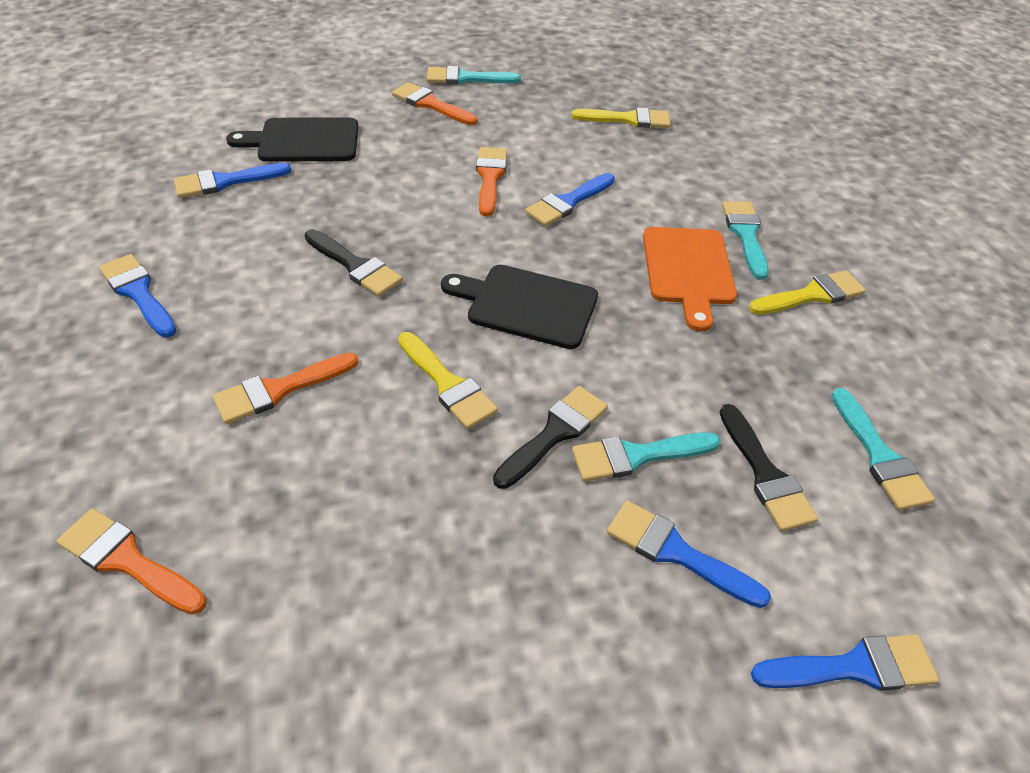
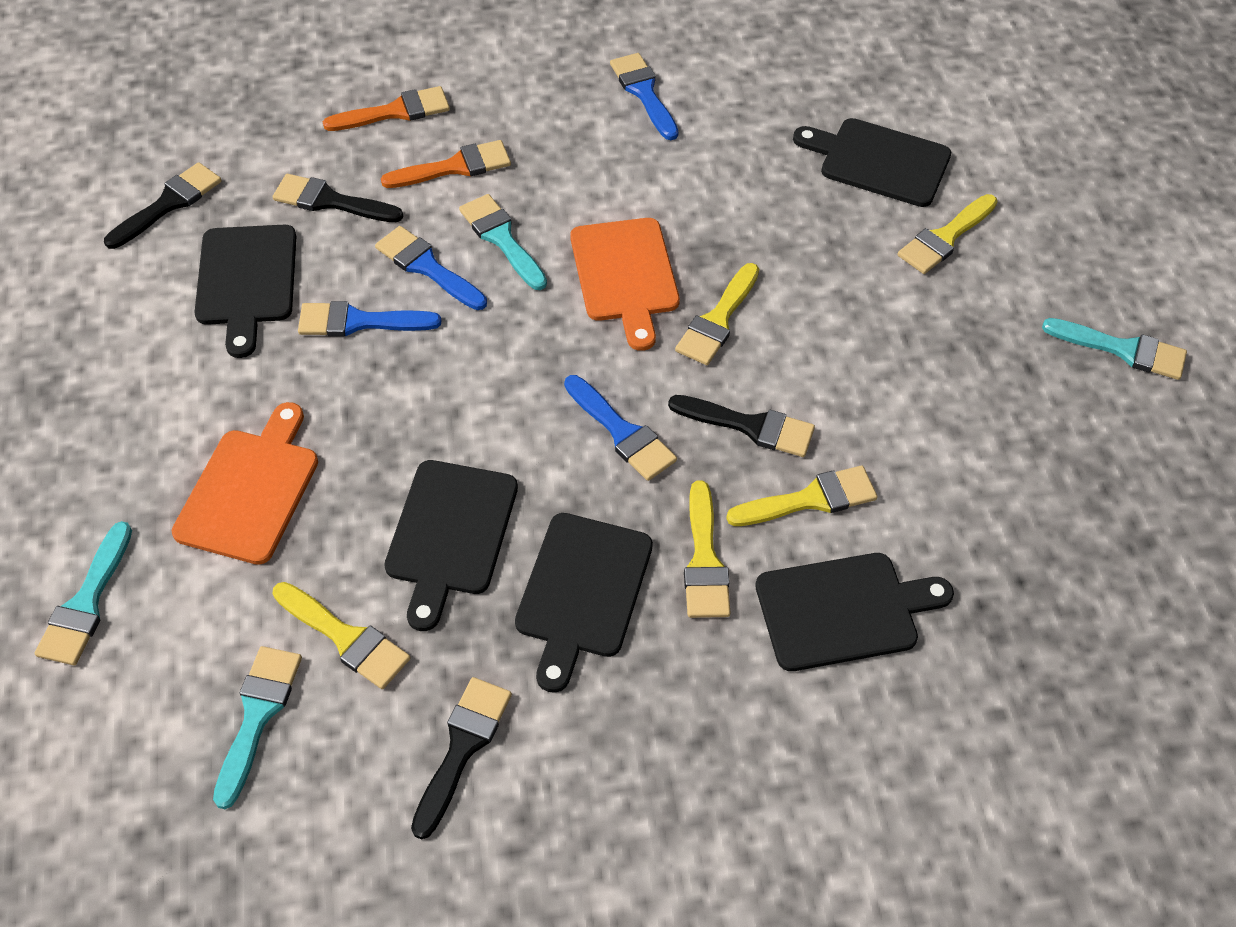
black brush: 3 -> 4
black cutting board: 2 -> 5
blue brush: 5 -> 4
orange brush: 4 -> 2
orange cutting board: 1 -> 2
yellow brush: 3 -> 5

